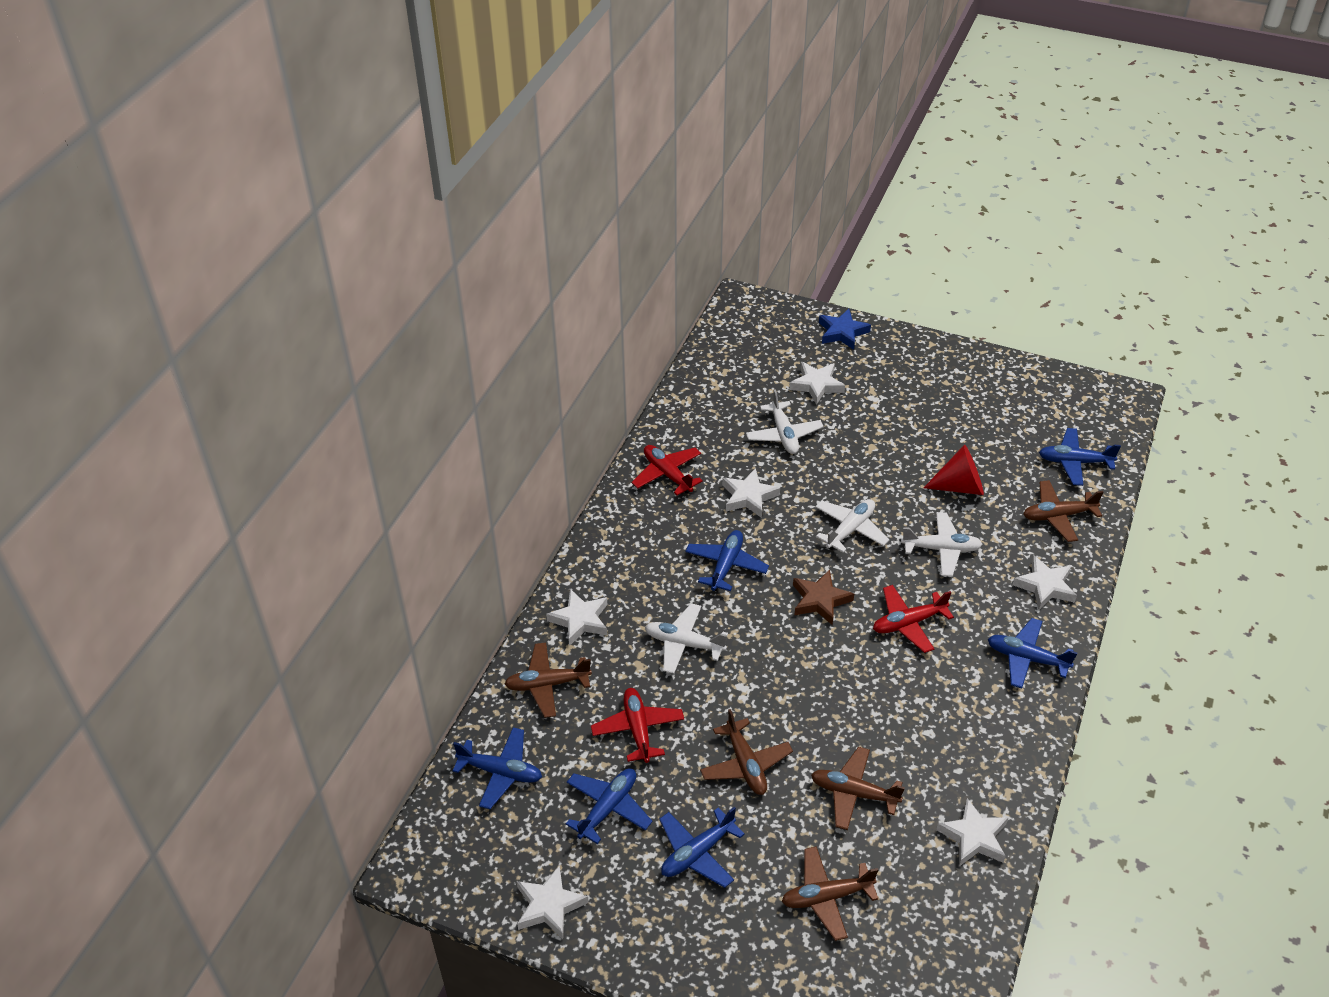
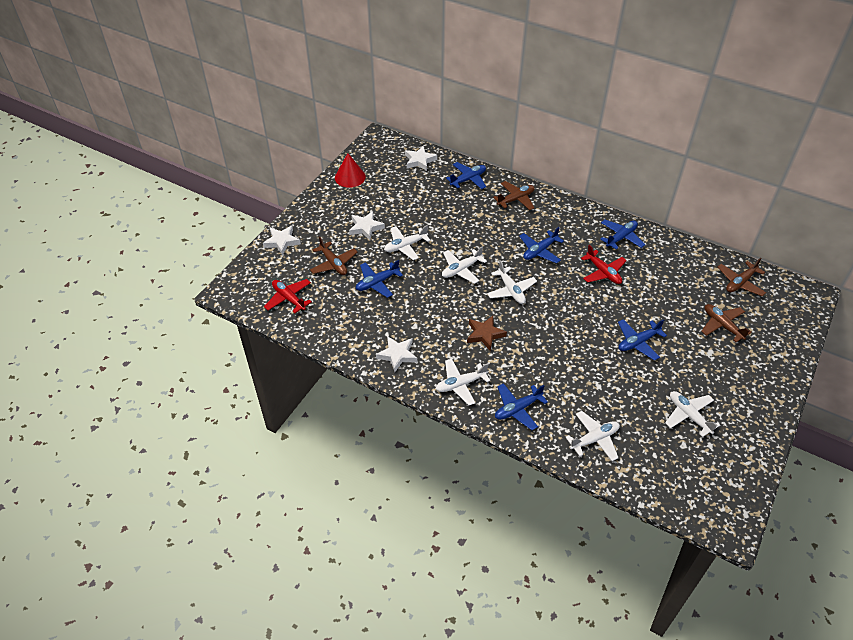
blue star: 1 -> 0
brown plane: 5 -> 4
red plane: 3 -> 2
white plane: 4 -> 6
white star: 6 -> 4

